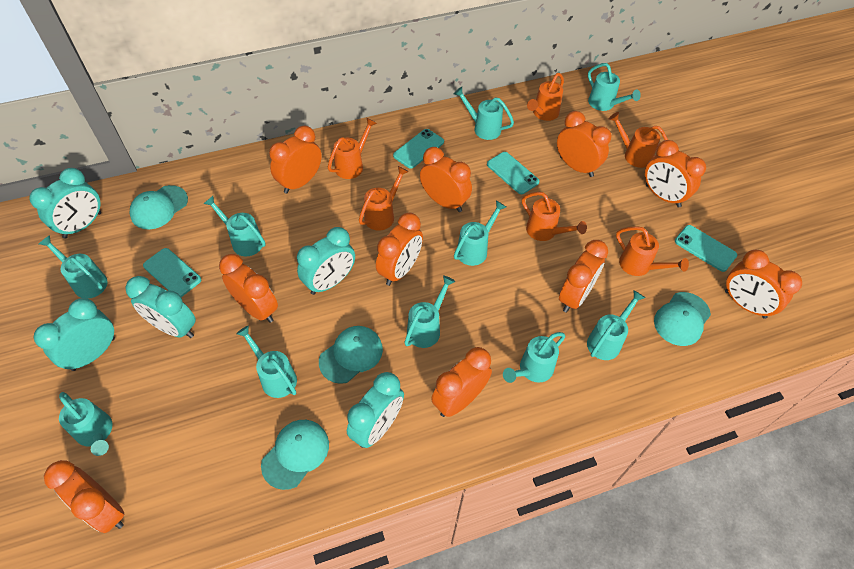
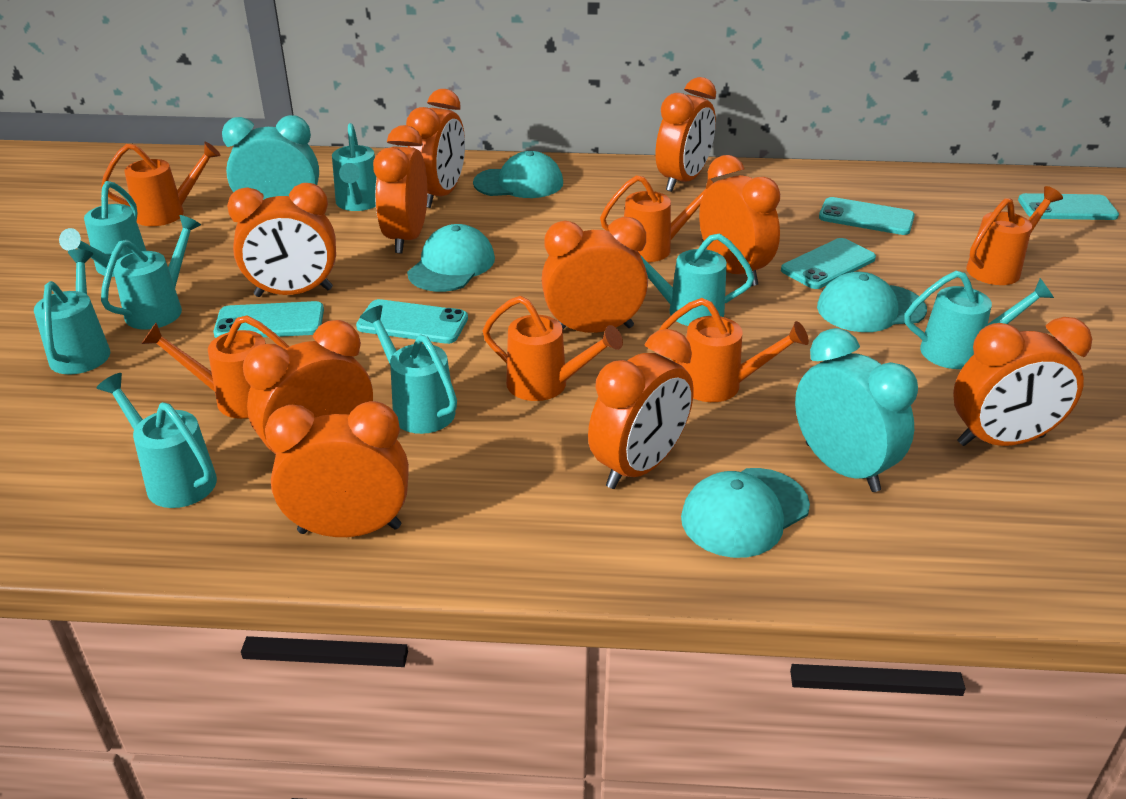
turquoise clock: 5 -> 2
turquoise phone: 4 -> 5
turquoise watering can: 10 -> 8

